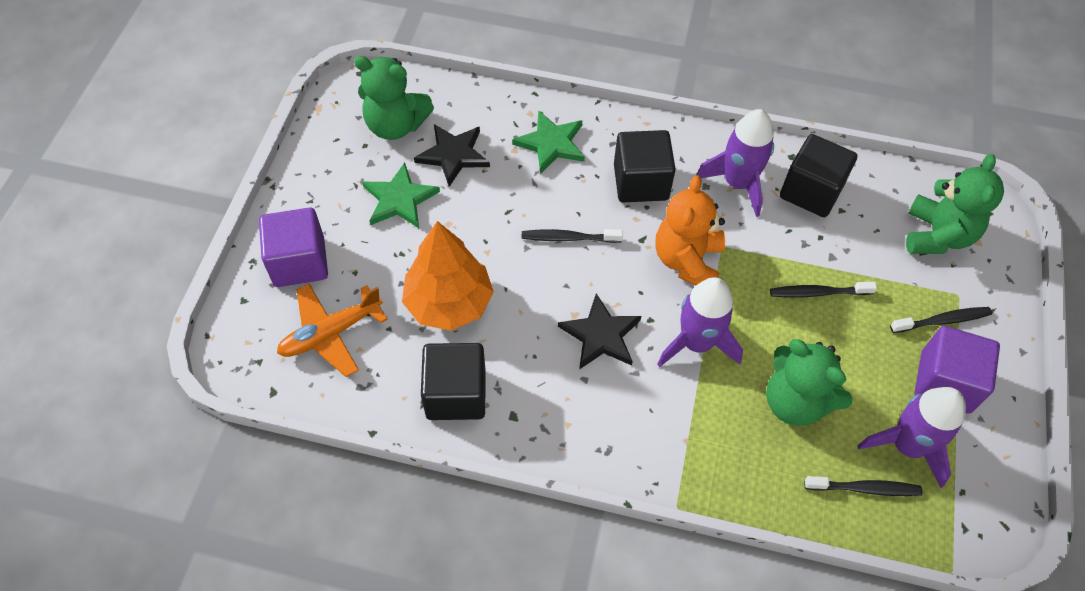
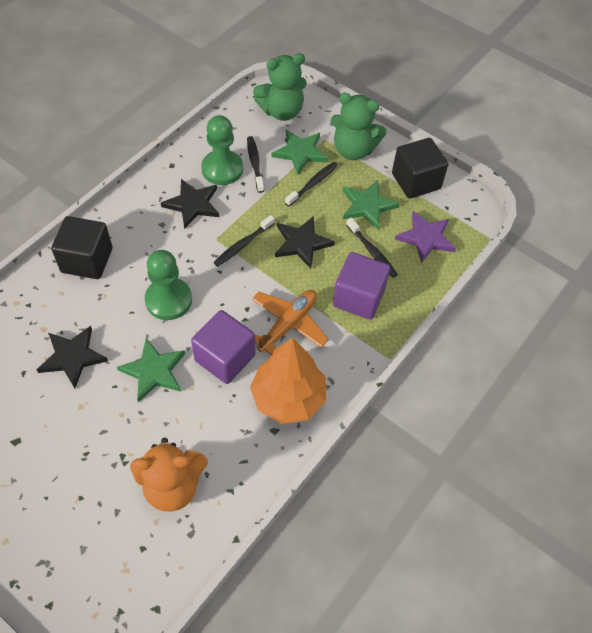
black cube: 3 -> 2
black star: 2 -> 3
green pawn: 0 -> 2
green star: 2 -> 3
green teddy bear: 3 -> 2
purple rocket: 3 -> 0
purple star: 0 -> 1

